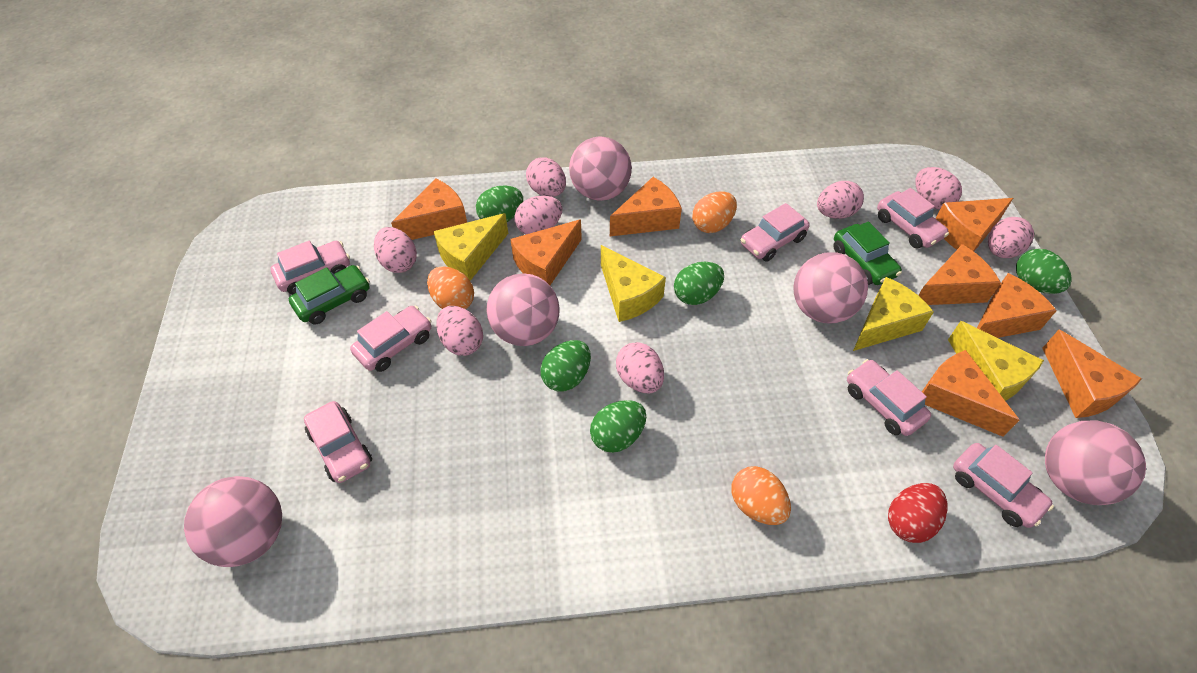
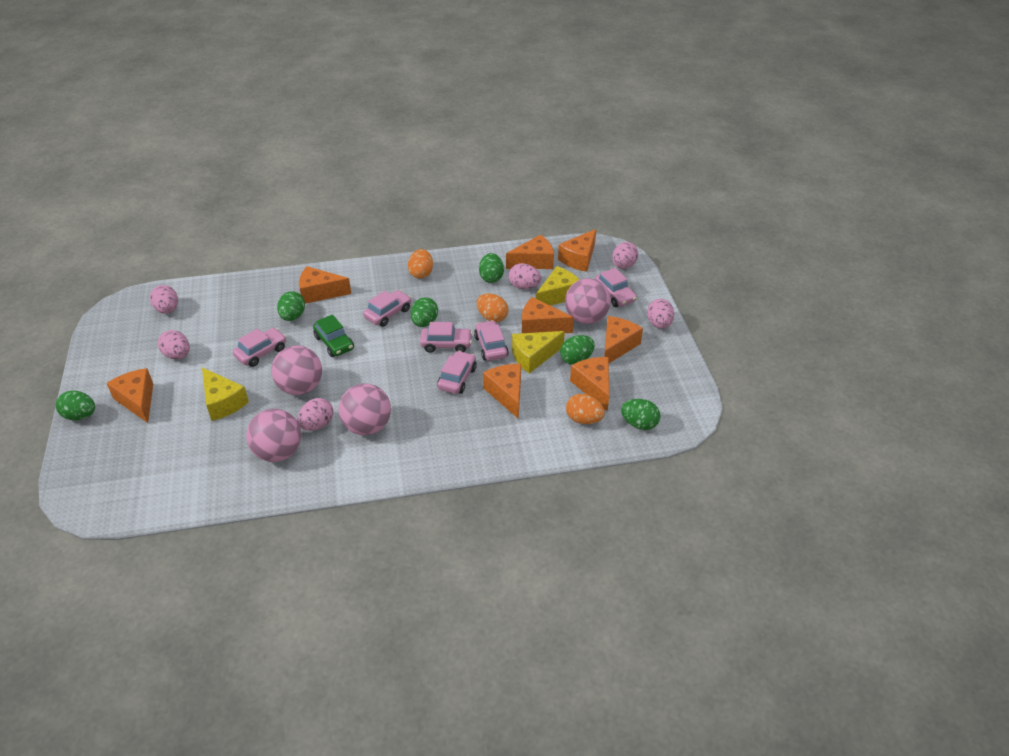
green car: 2 -> 1
green egg: 5 -> 6
pink ball: 5 -> 4
pink car: 7 -> 6
pink egg: 8 -> 6
red egg: 1 -> 0
yellow cheese: 4 -> 3

